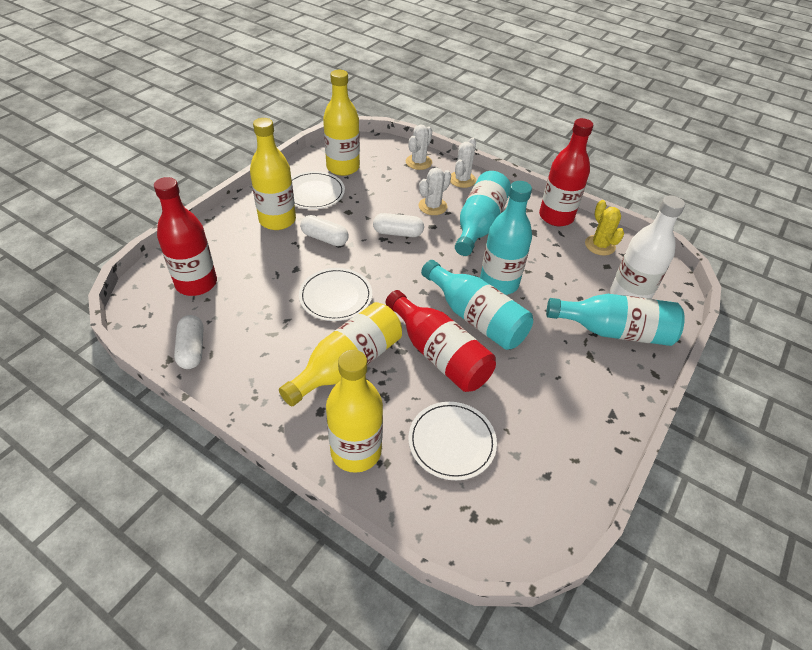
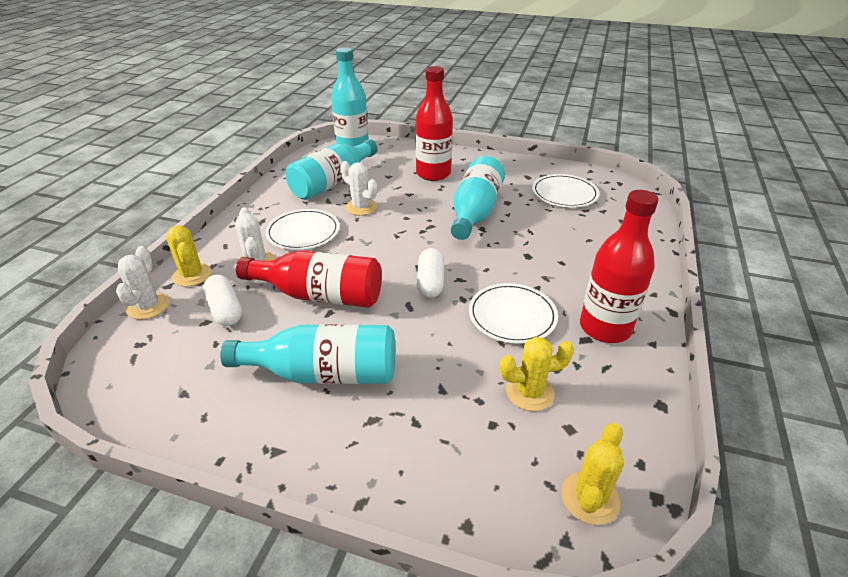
white bottle: 1 -> 0
white capsule: 3 -> 2
yellow bottle: 4 -> 0
yellow cactus: 1 -> 3

